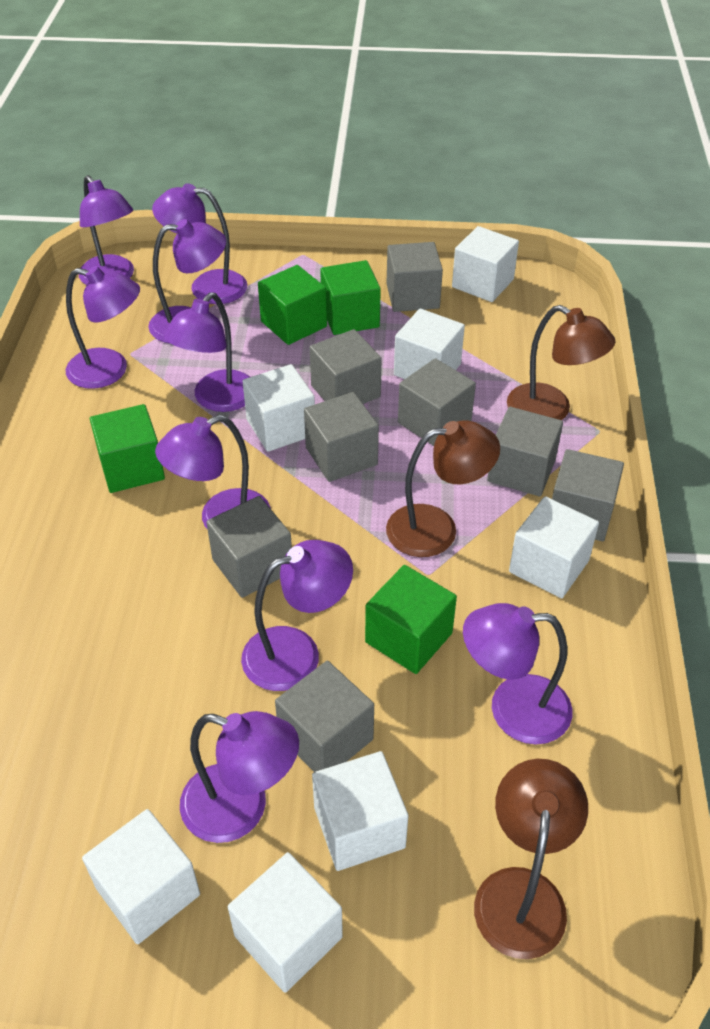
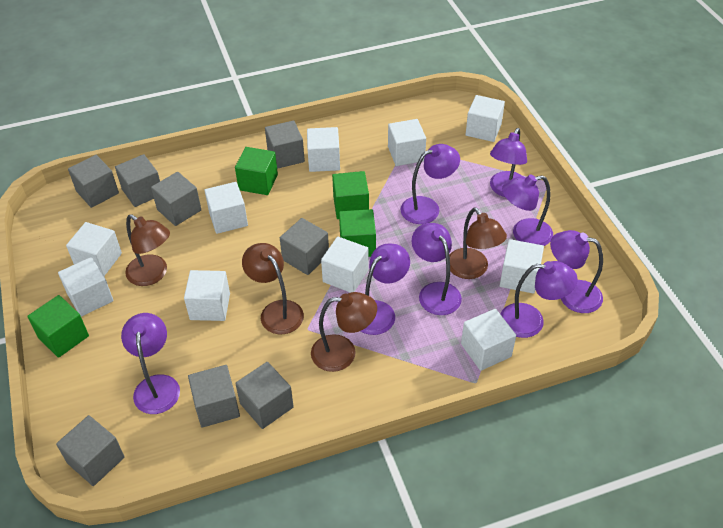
brown lamp: 3 -> 4
purple lamp: 9 -> 8
white cube: 7 -> 10

